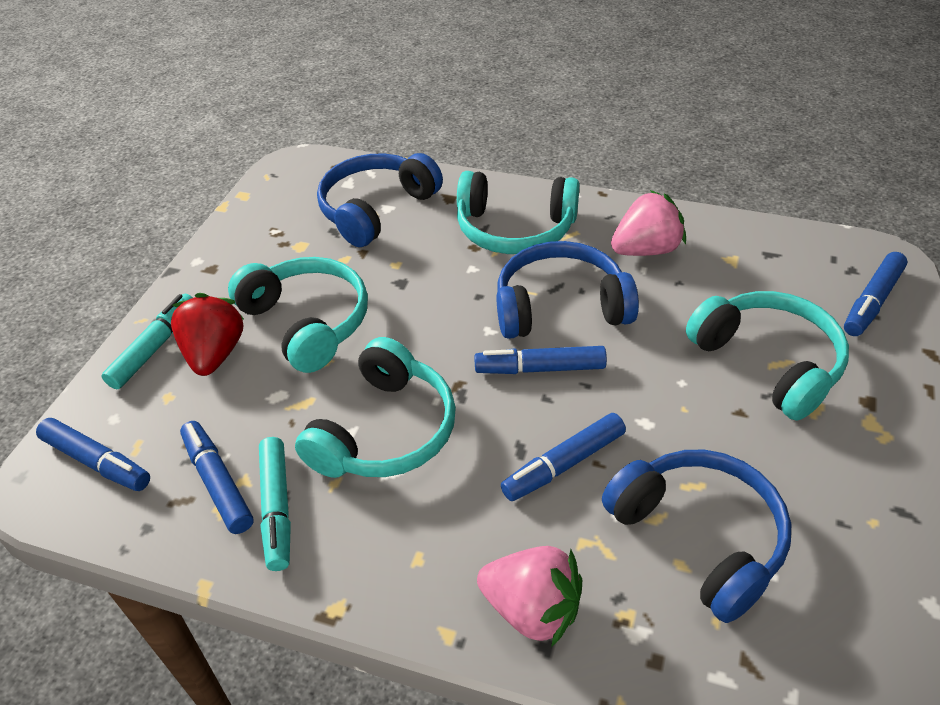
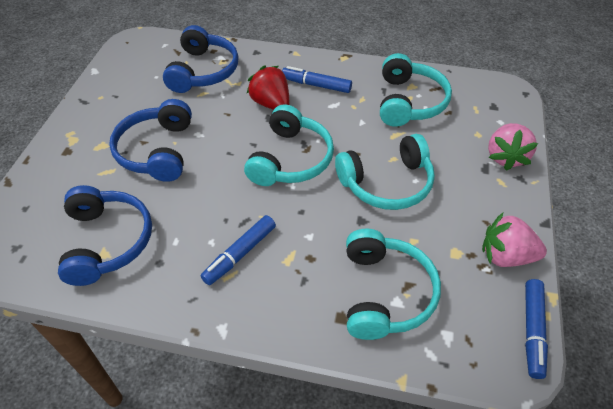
blue marker: 5 -> 3
turquoise marker: 2 -> 0

